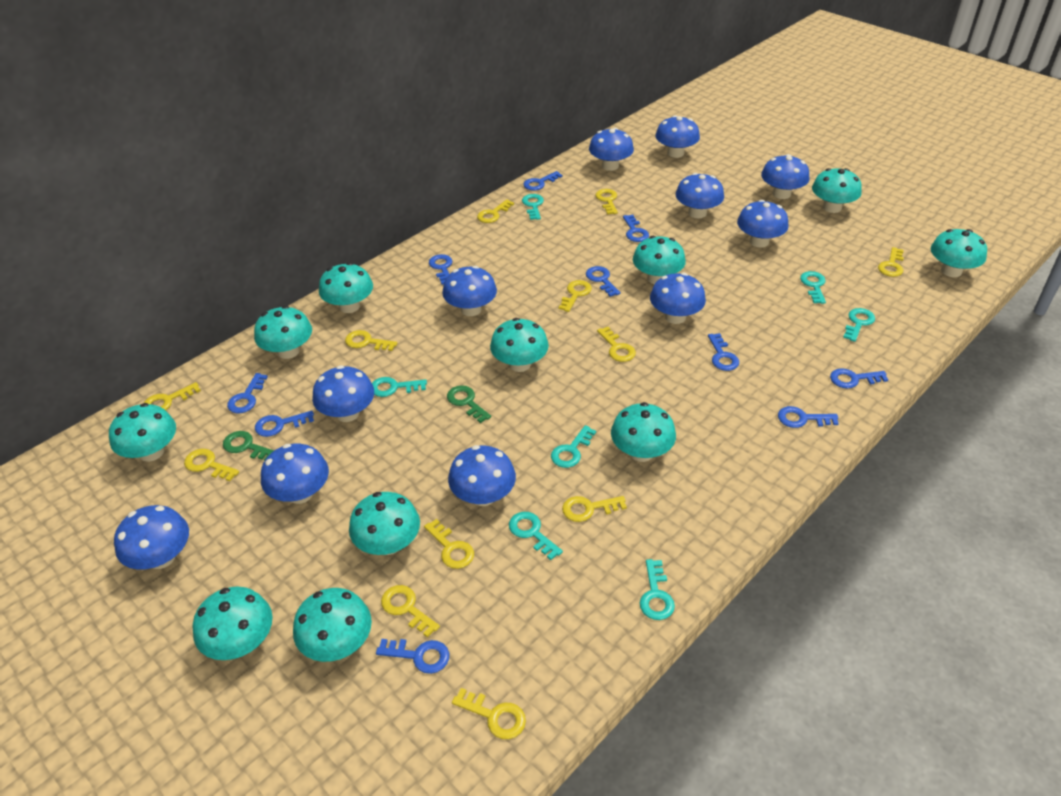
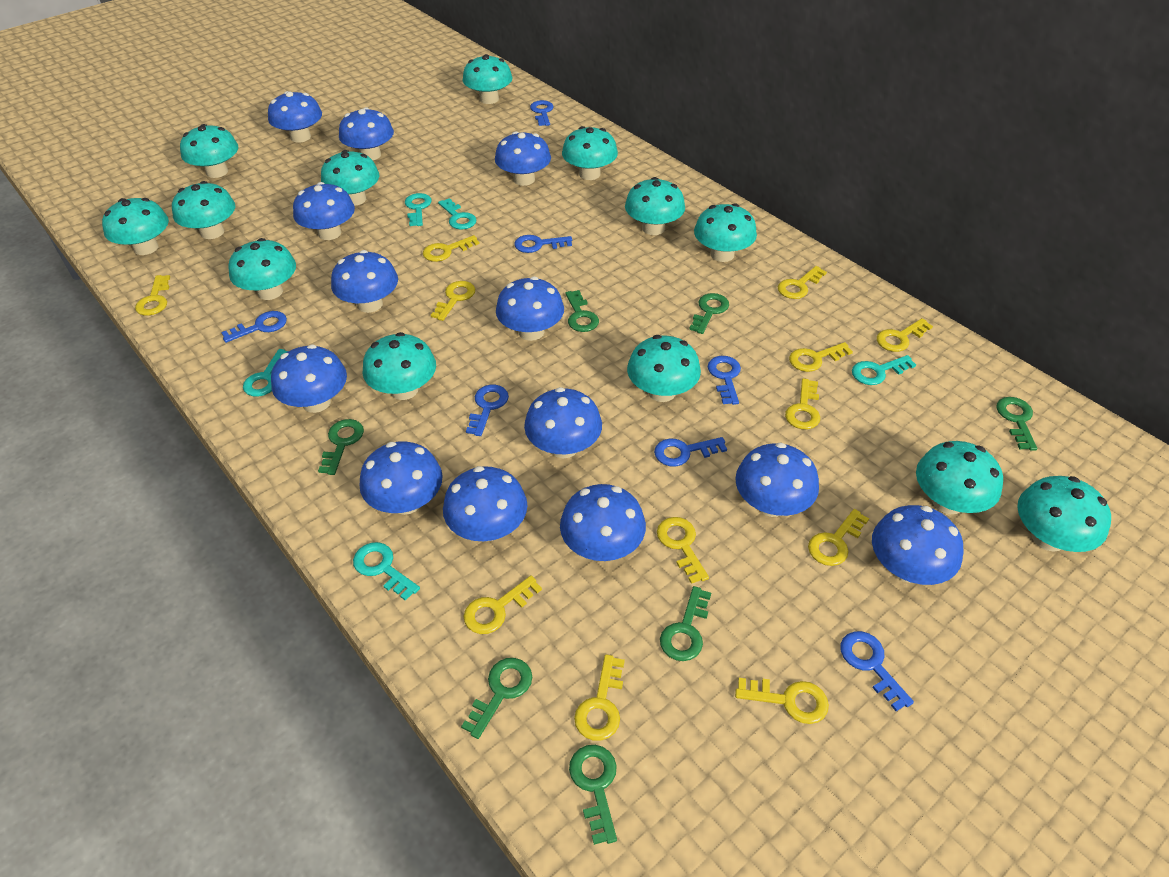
blue key: 10 -> 7
blue mushroom: 11 -> 13
green key: 2 -> 7
turquoise key: 7 -> 5
turquoise mushroom: 11 -> 13

